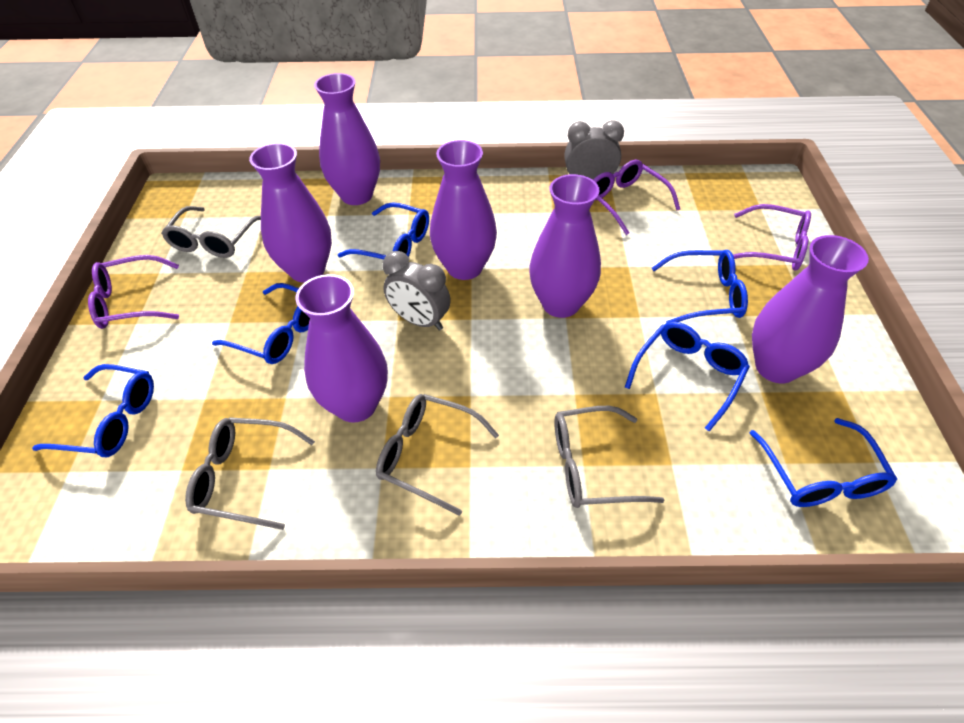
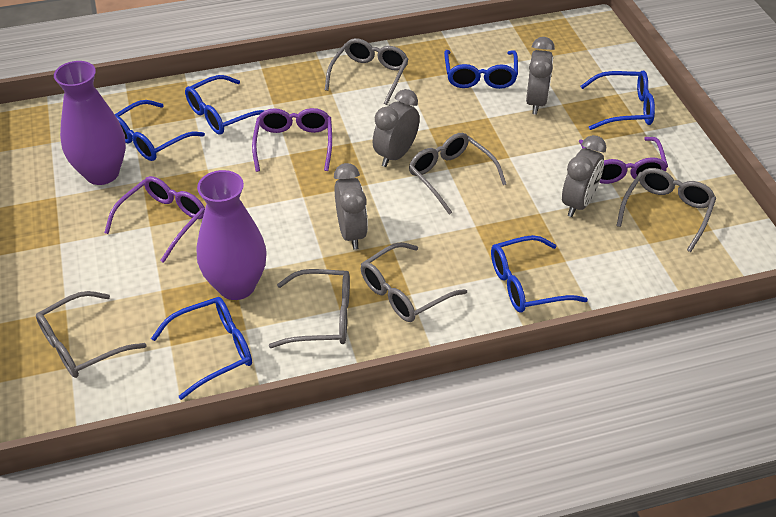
grey clock: 2 -> 4
grey glasses: 4 -> 6
purple vase: 6 -> 2

